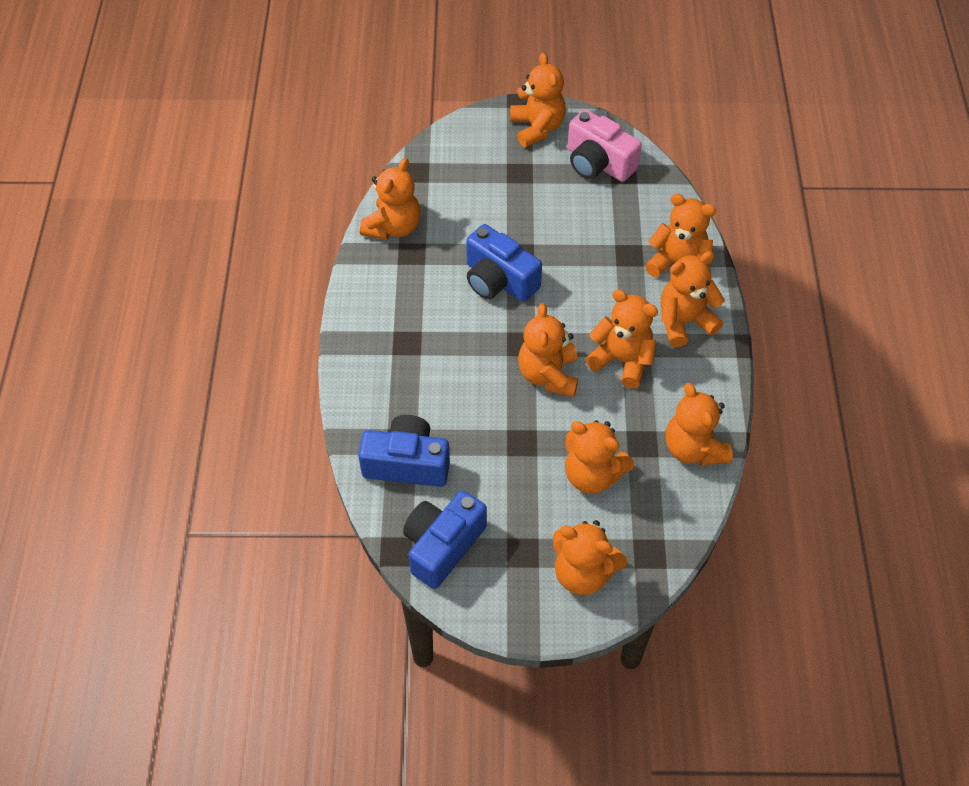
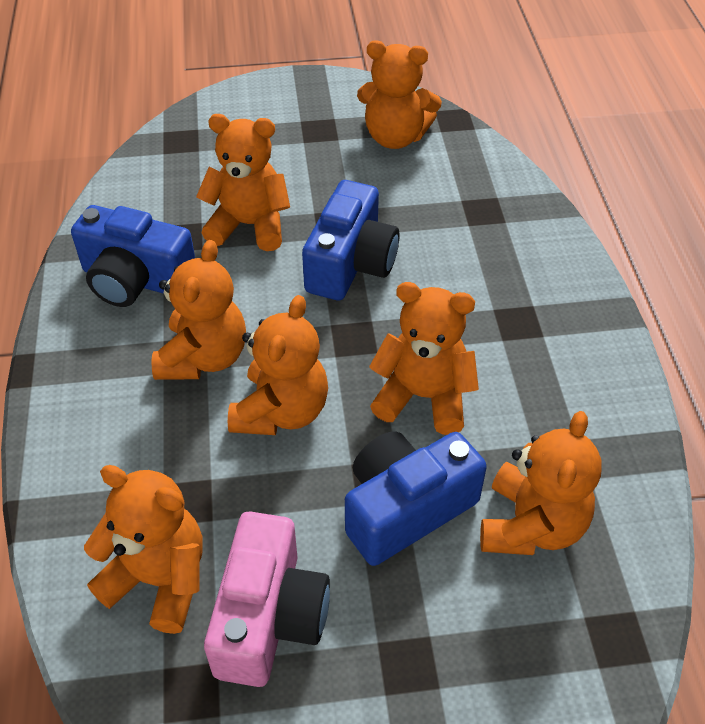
orange teddy bear: 9 -> 7

